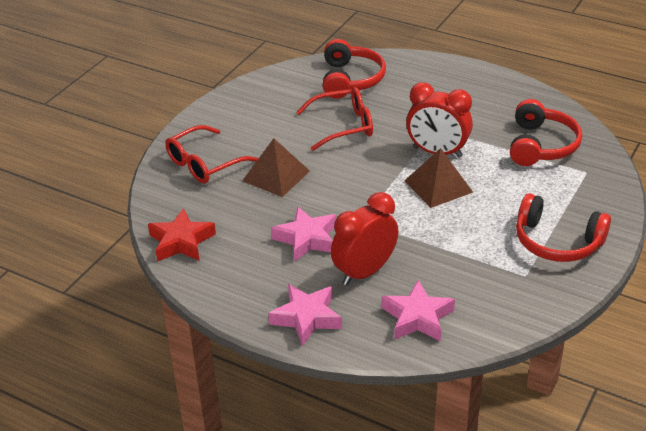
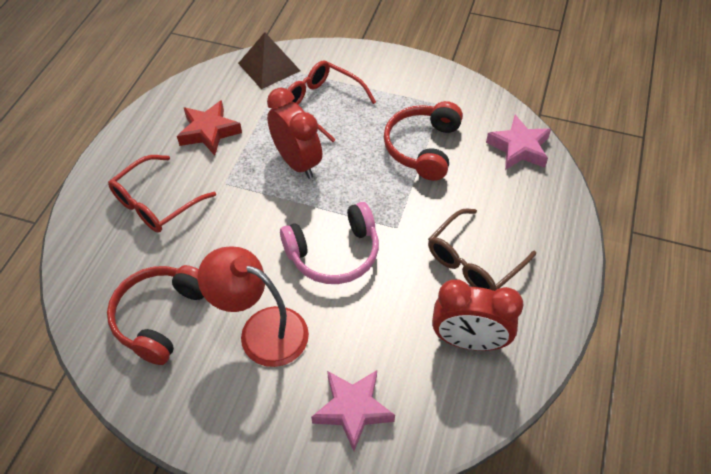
brown glasses: 0 -> 1
brown pyramid: 2 -> 1
pink headphones: 0 -> 1
pink star: 3 -> 2
red headphones: 3 -> 2
red lamp: 0 -> 1

